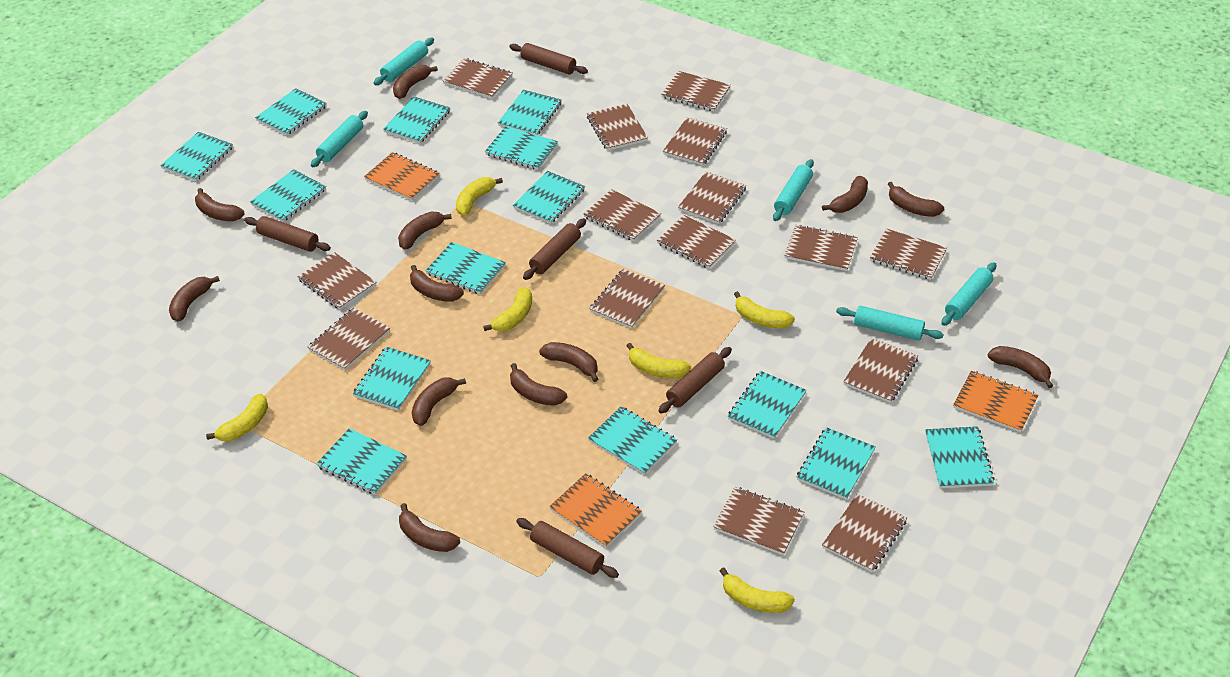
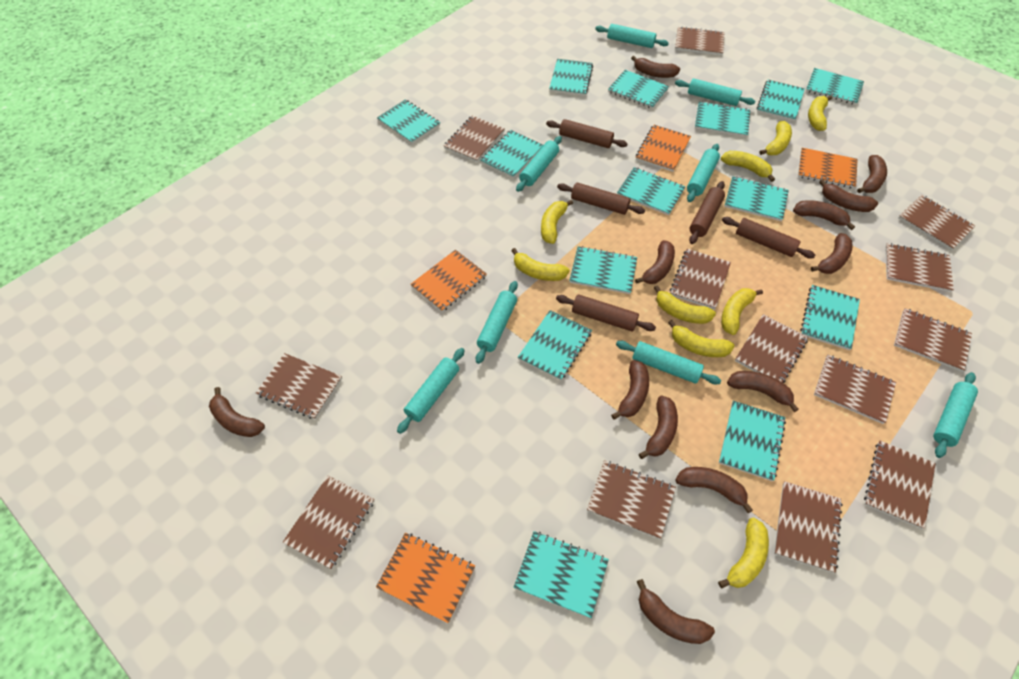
brown notebook: 15 -> 13
orange notebook: 3 -> 4
turquoise rolling pin: 5 -> 8
yellow banana: 6 -> 9

